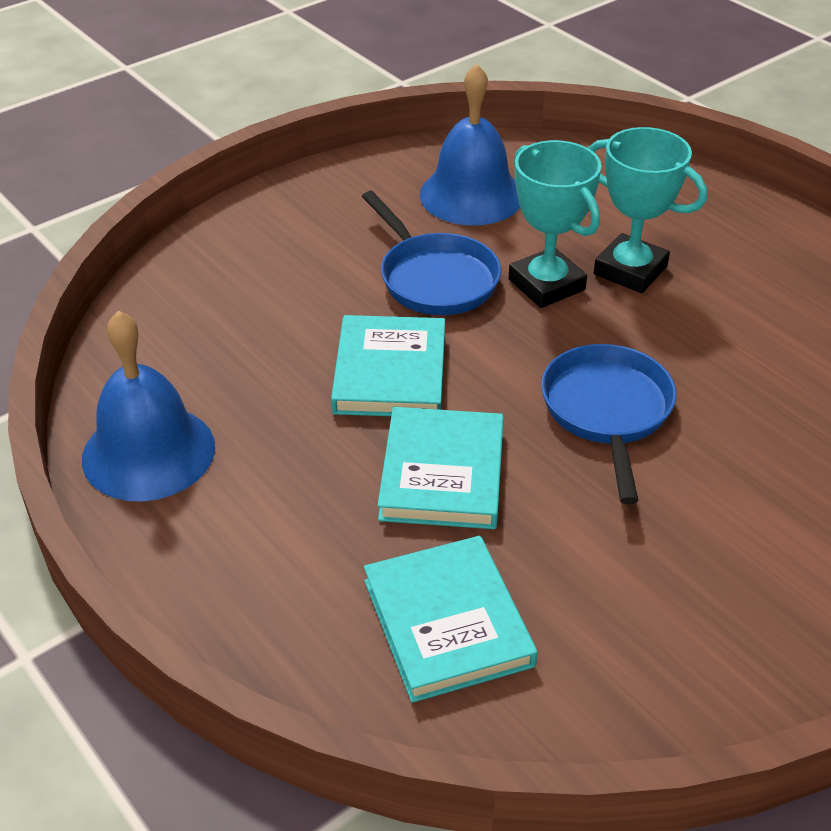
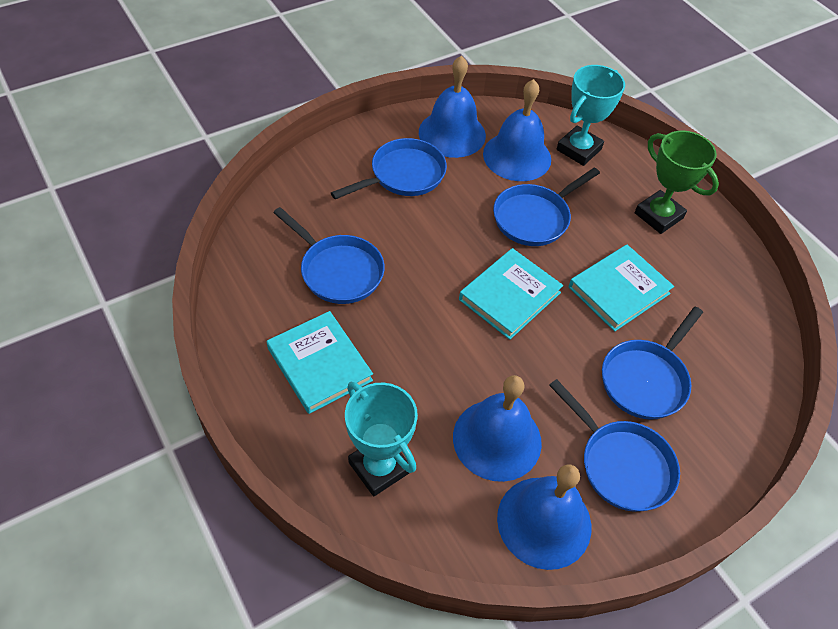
blue bell: 2 -> 4
blue pan: 2 -> 5
green trophy: 0 -> 1

